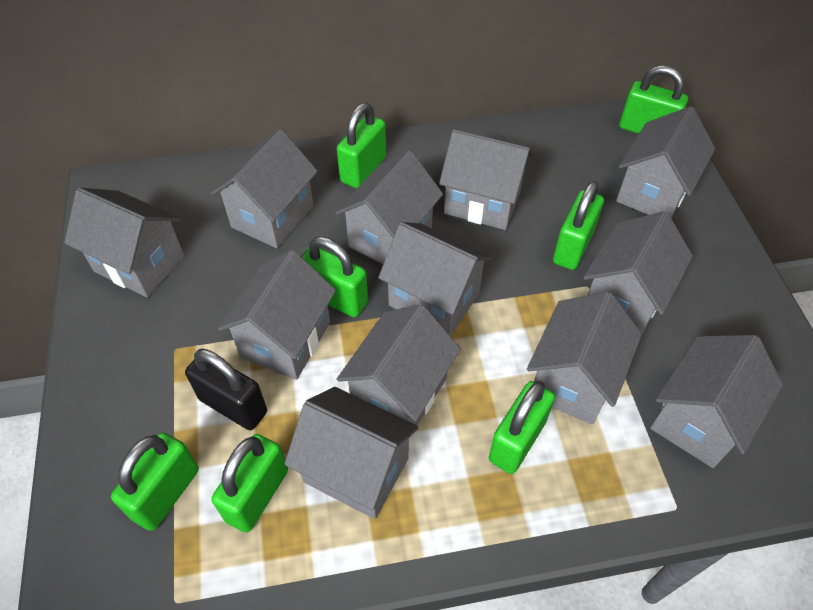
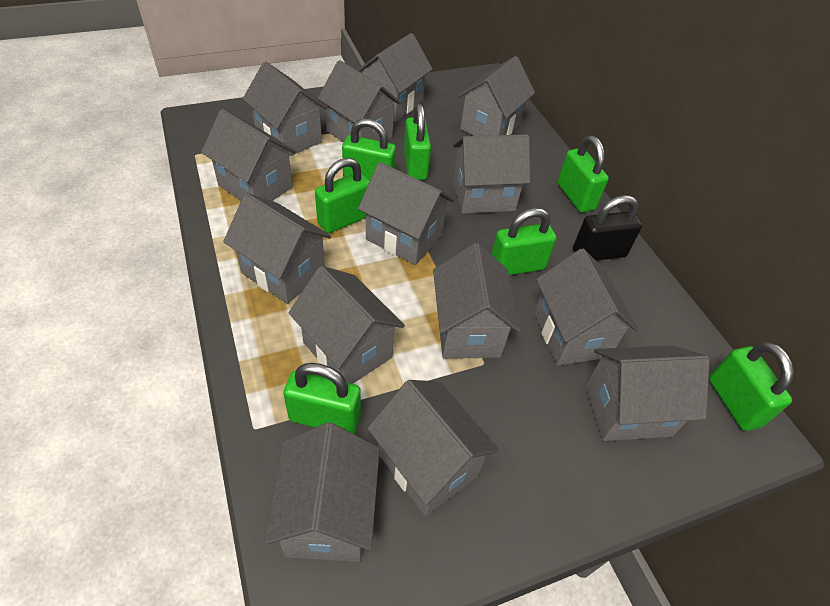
grey house: 12 -> 14

